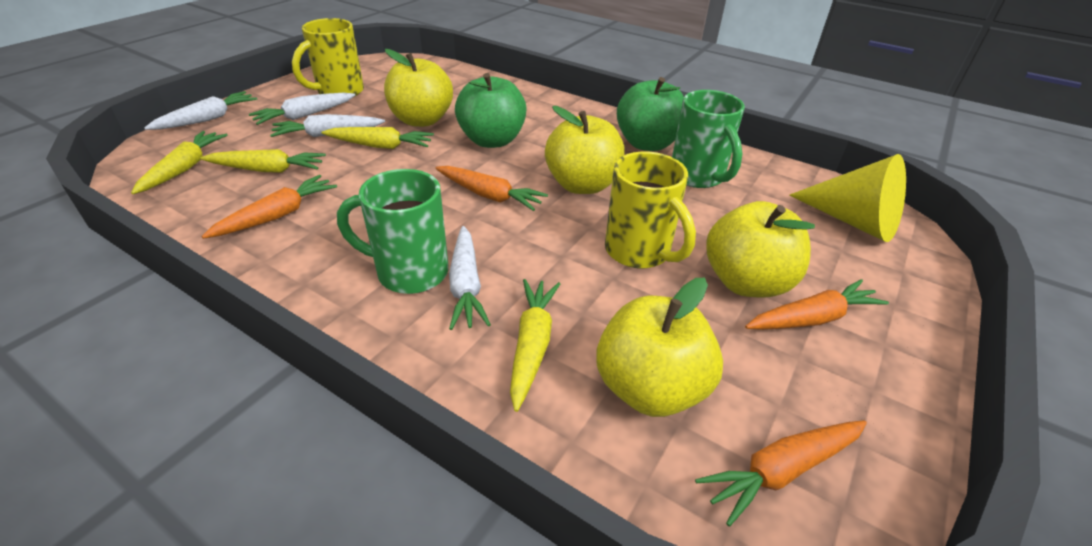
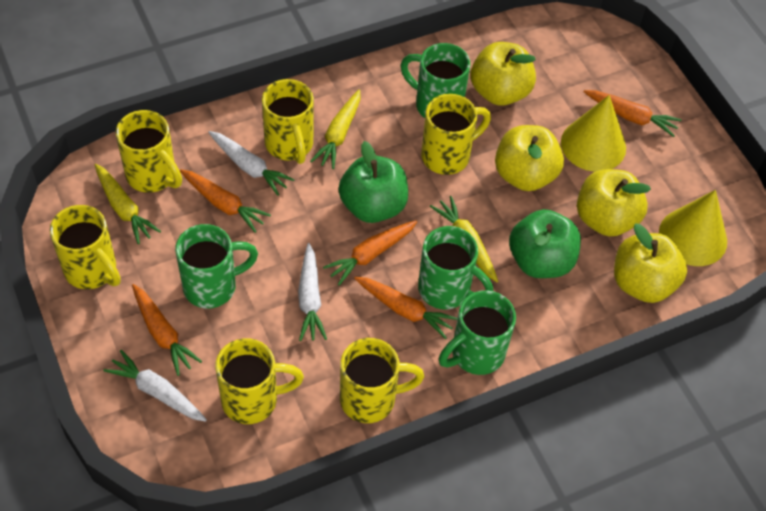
green mug: 2 -> 4
orange carrot: 4 -> 5
white carrot: 4 -> 3
yellow carrot: 4 -> 3
yellow cone: 1 -> 2
yellow mug: 2 -> 6

